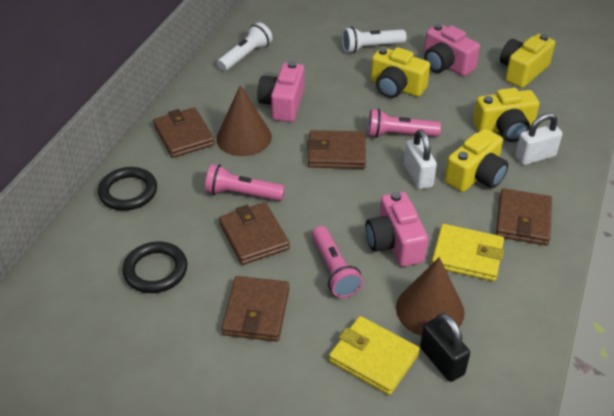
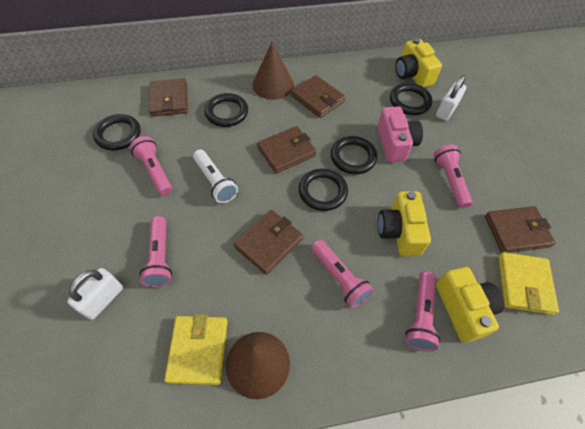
black padlock: 1 -> 0
black ring: 2 -> 5
pink camera: 3 -> 1
pink flashlight: 3 -> 5
white flashlight: 2 -> 1
yellow camera: 4 -> 3

